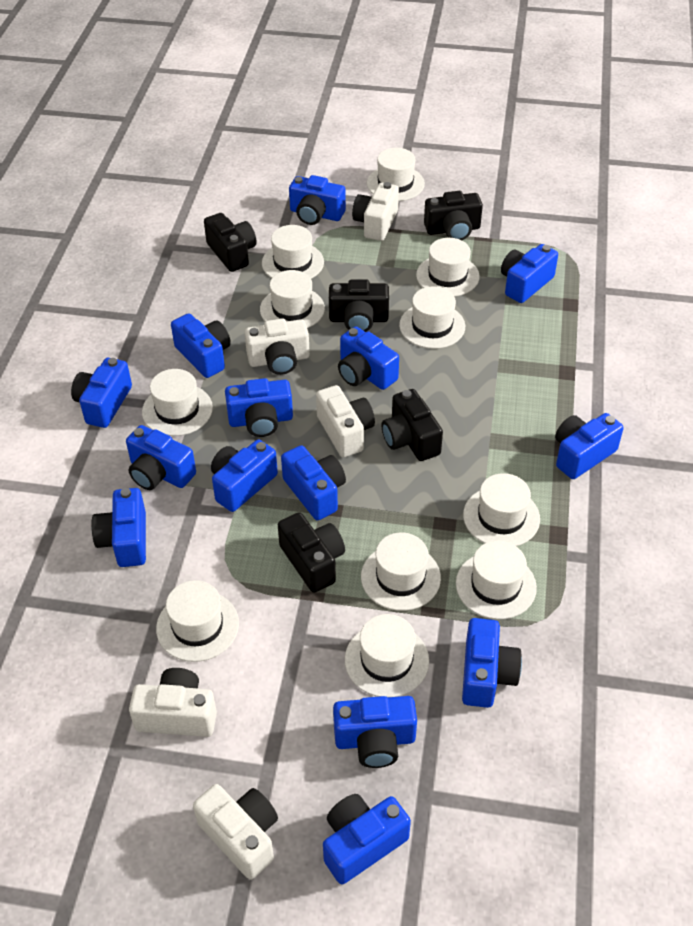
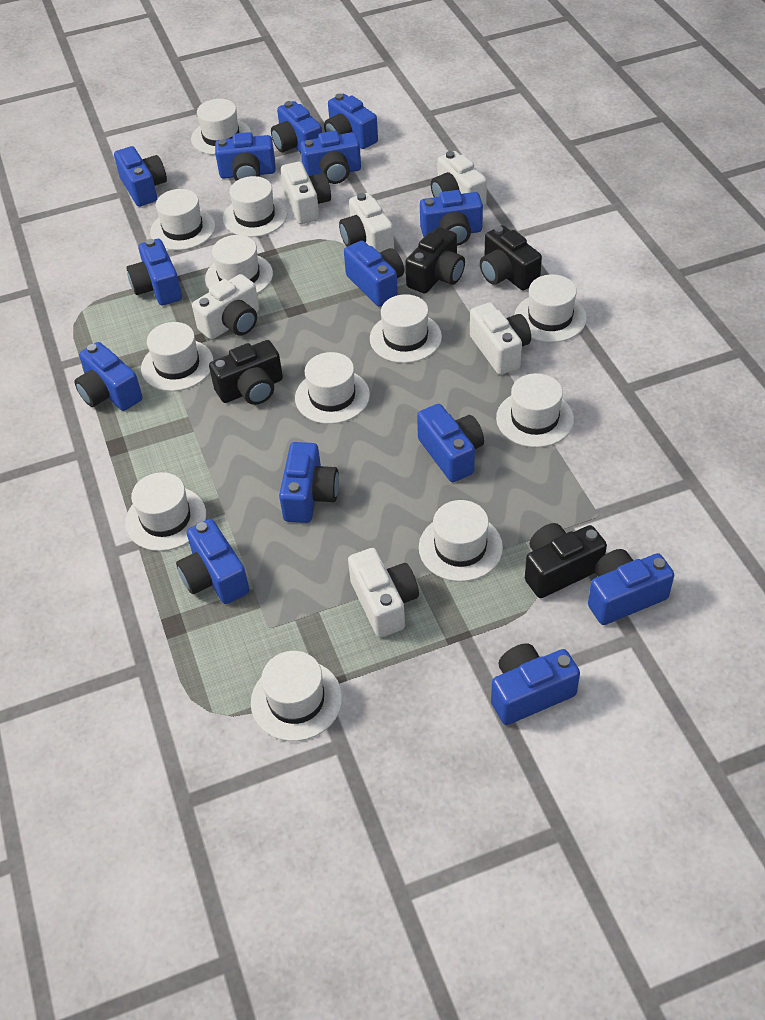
black camera: 5 -> 4
white camera: 5 -> 6
white hat: 11 -> 12

